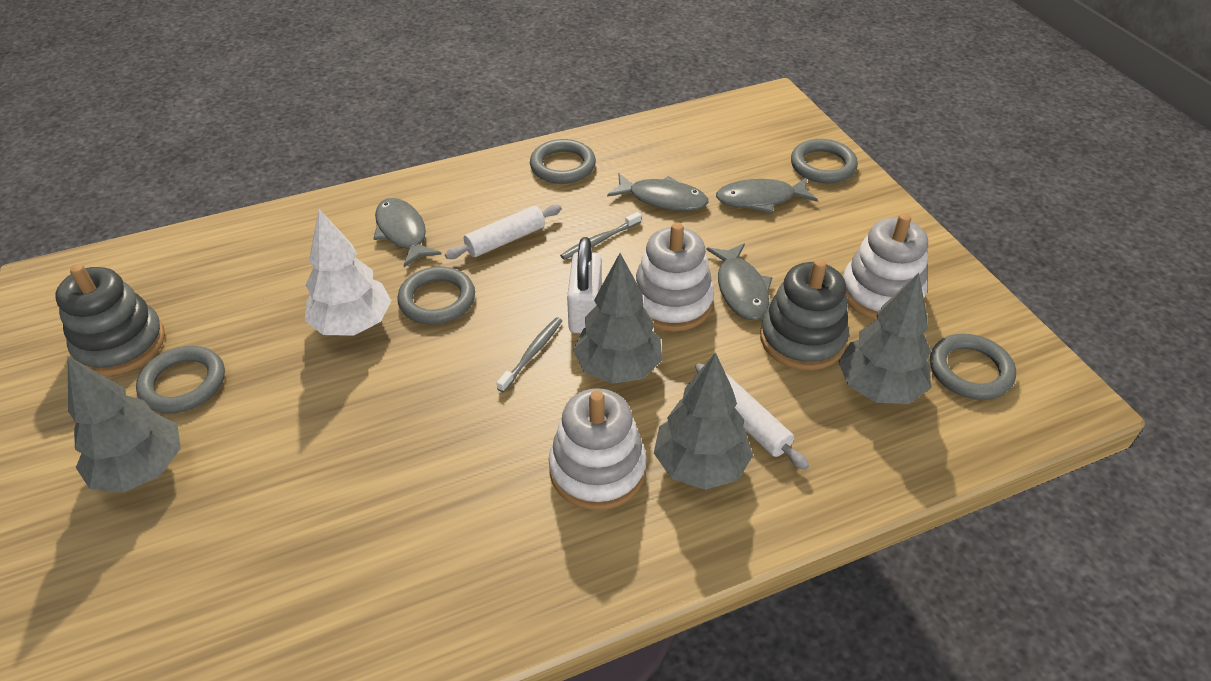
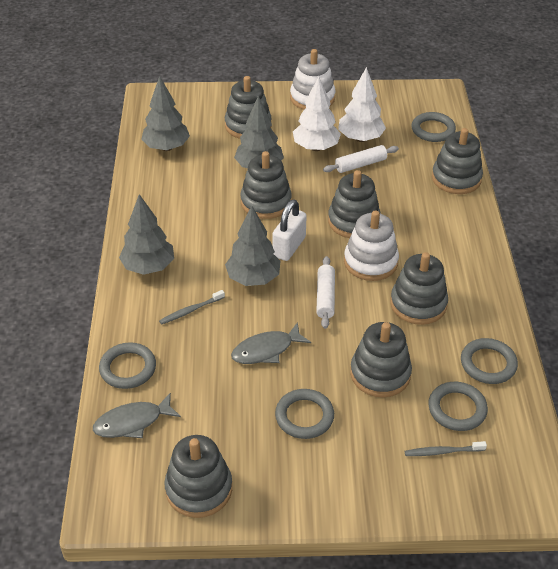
grey fish: 4 -> 2
grey stacking toy: 2 -> 7
white stacking toy: 3 -> 2
white tree: 1 -> 2

